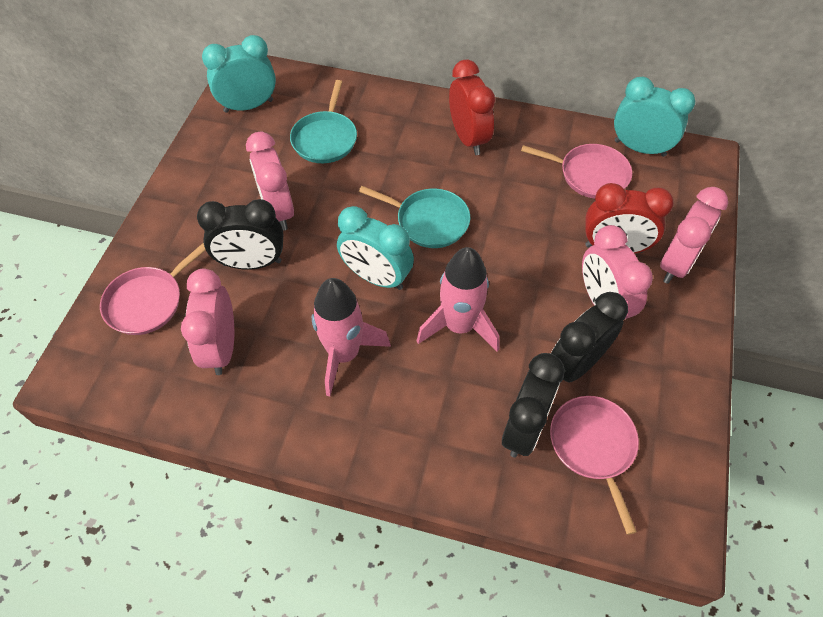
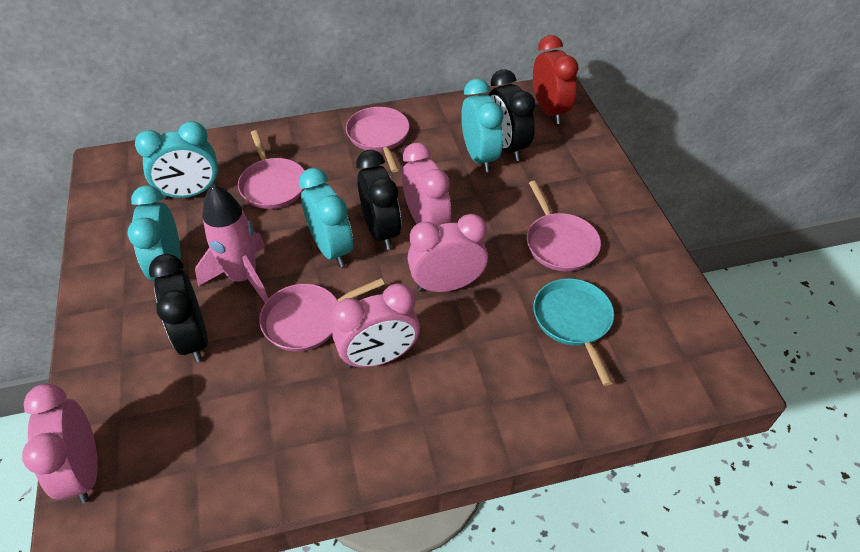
pink pan: 3 -> 4
pink rocket: 2 -> 1
red clock: 2 -> 1
turquoise clock: 3 -> 4
turquoise pan: 2 -> 1

